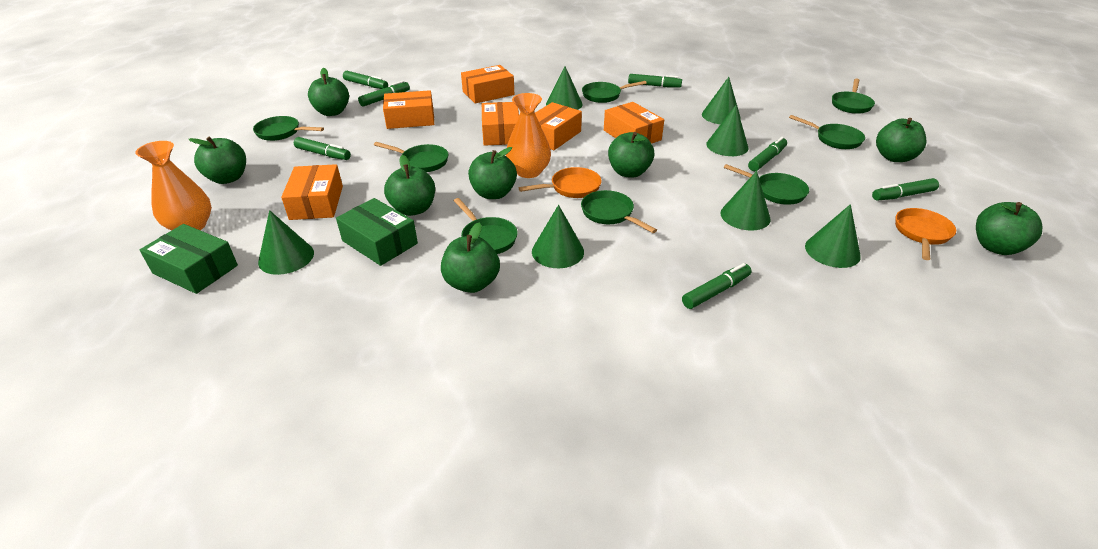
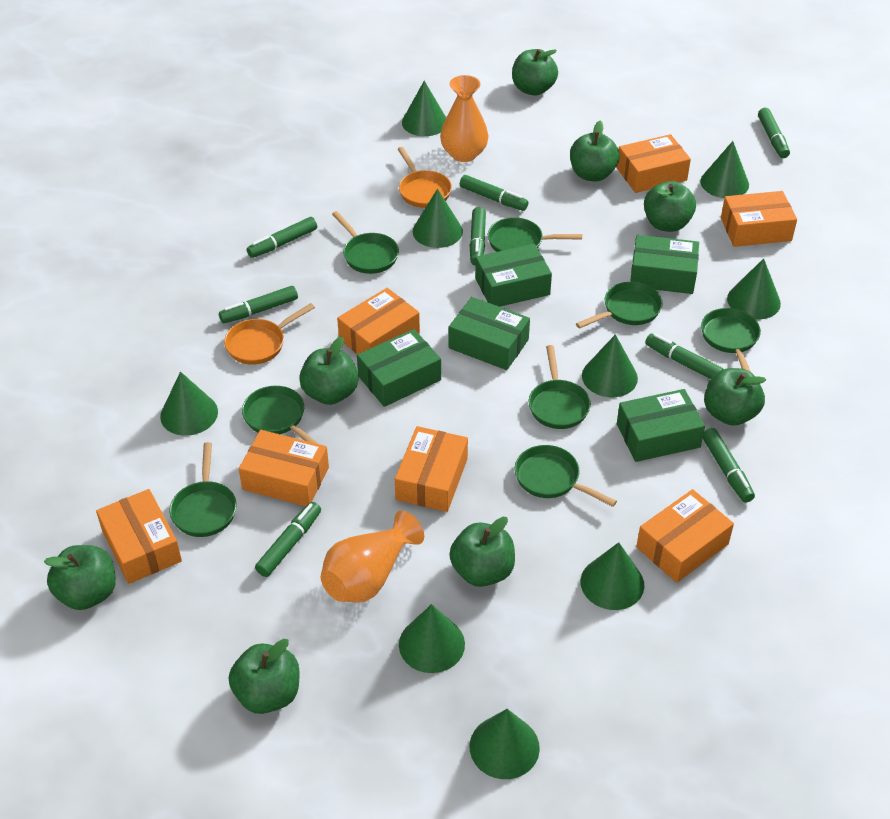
green box: 2 -> 5
green cone: 7 -> 9
green marker: 7 -> 8
orange box: 6 -> 7

